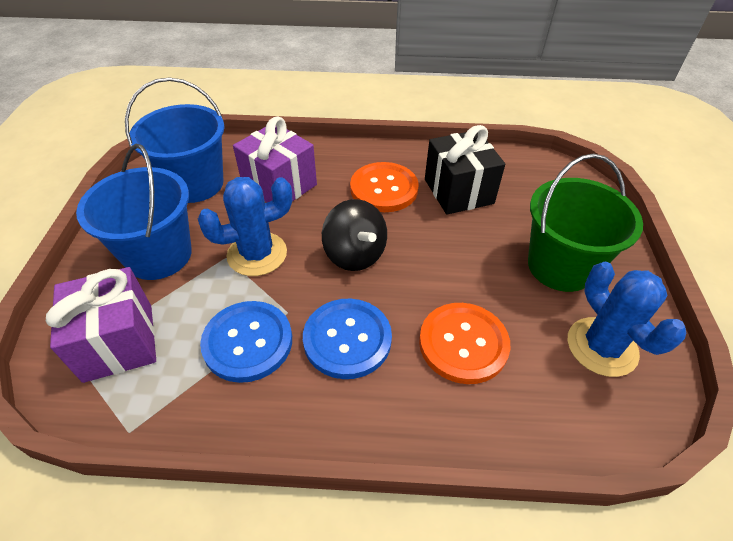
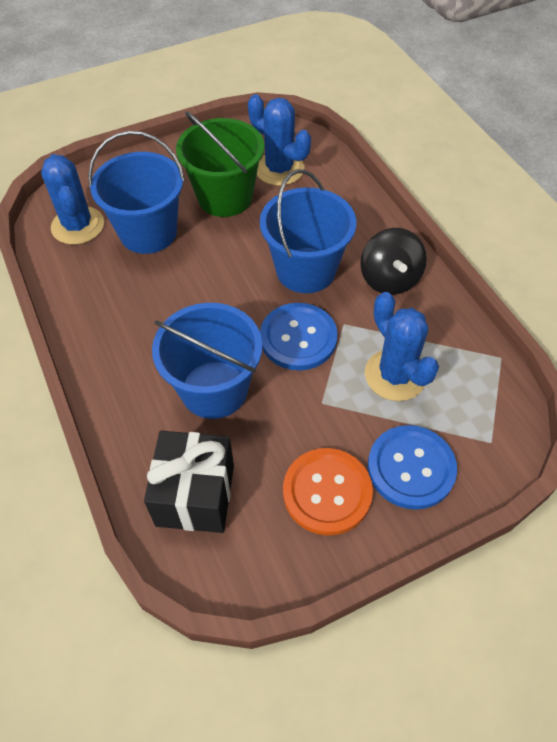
blue bucket: 2 -> 3
blue cactus: 2 -> 3
orange button: 2 -> 1
purple gift: 2 -> 0

